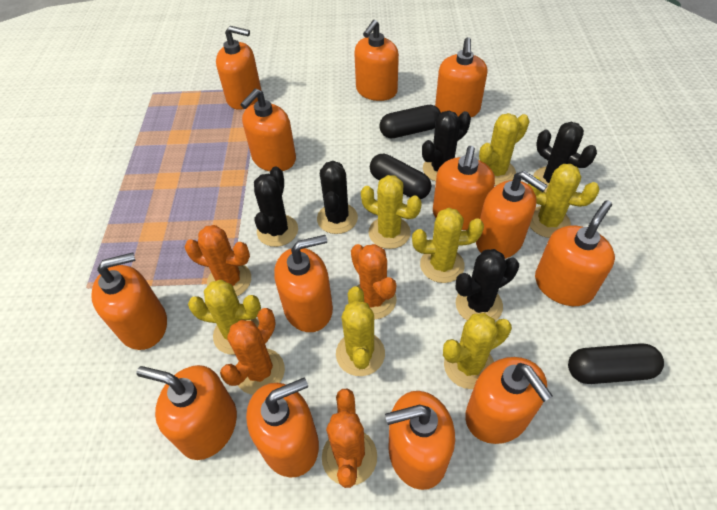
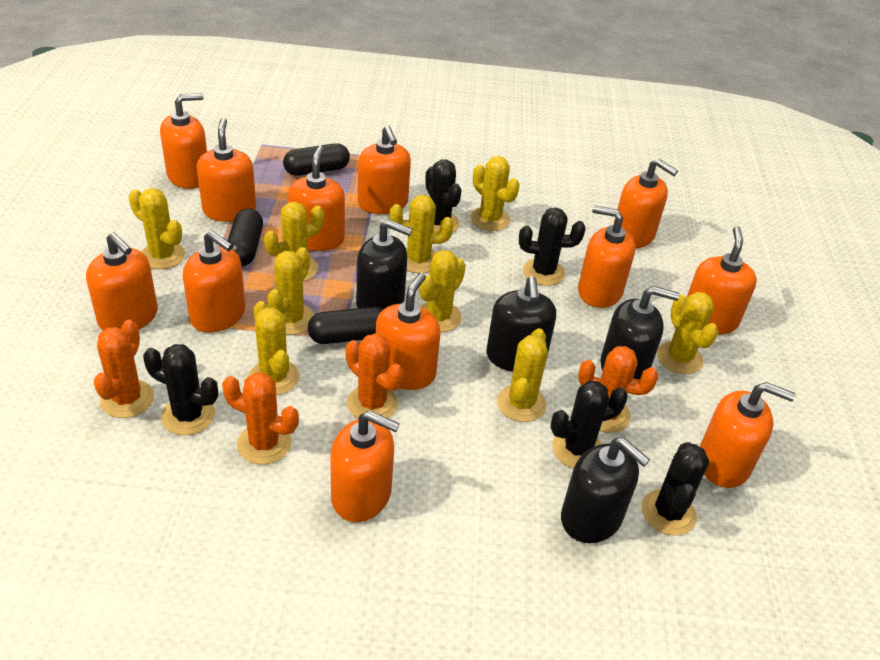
black soap dispenser: 0 -> 4
orange soap dispenser: 13 -> 12
yellow cactus: 7 -> 9

